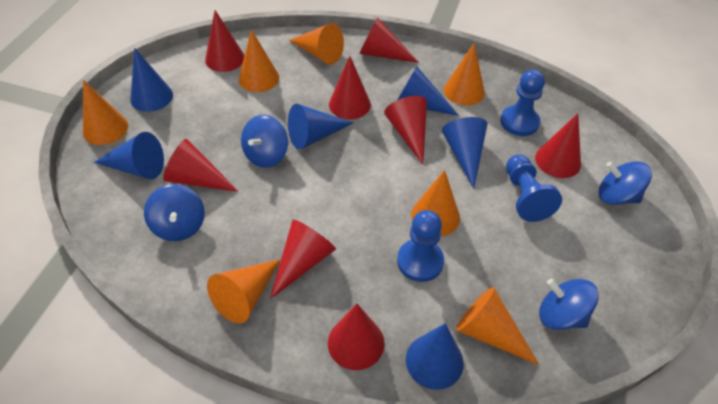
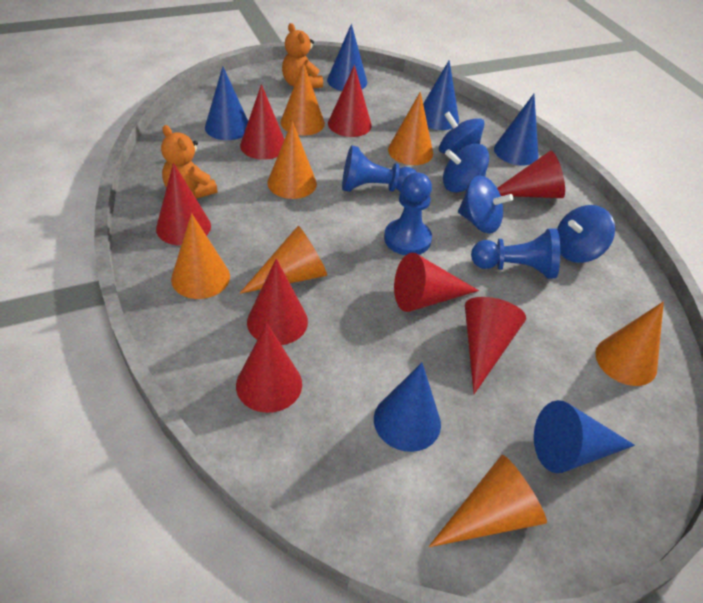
orange teddy bear: 0 -> 2

